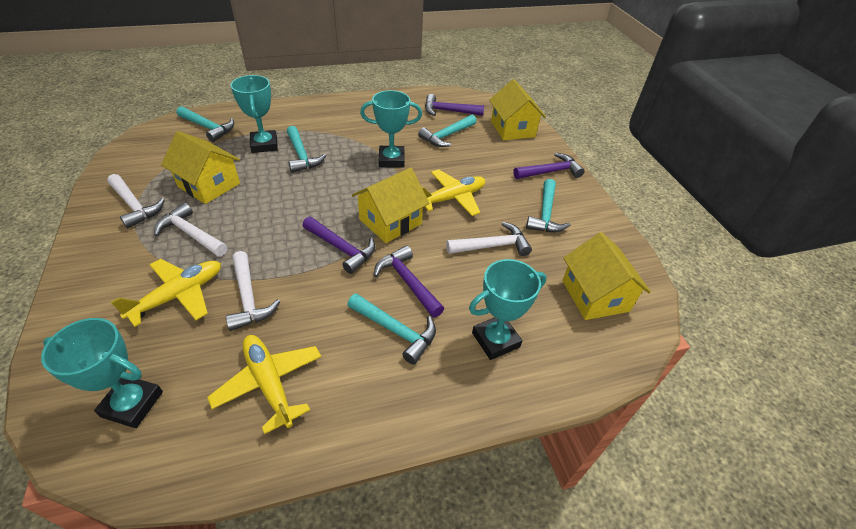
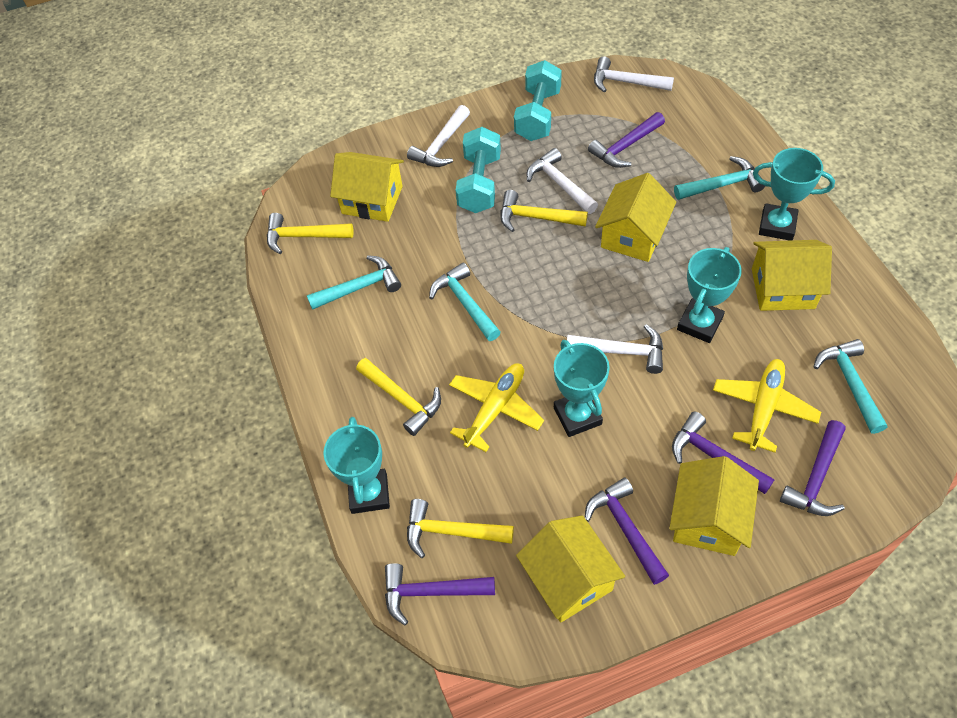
purple hammer: 4 -> 5
turquoise dumbbell: 0 -> 2
turquoise hammer: 5 -> 4
yellow hammer: 0 -> 4
yellow house: 4 -> 5
yellow plane: 3 -> 2

